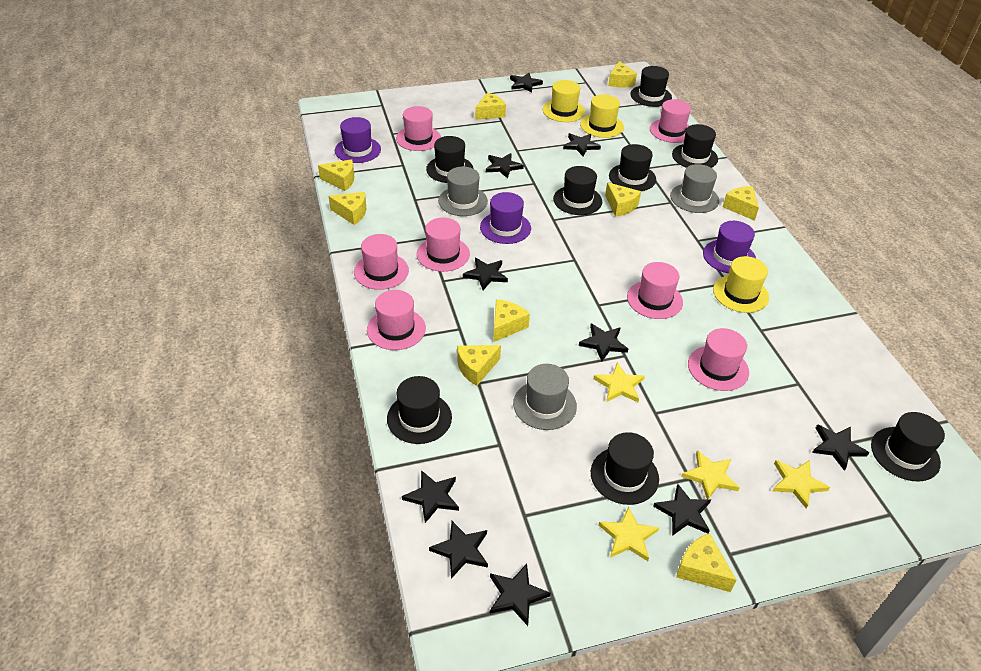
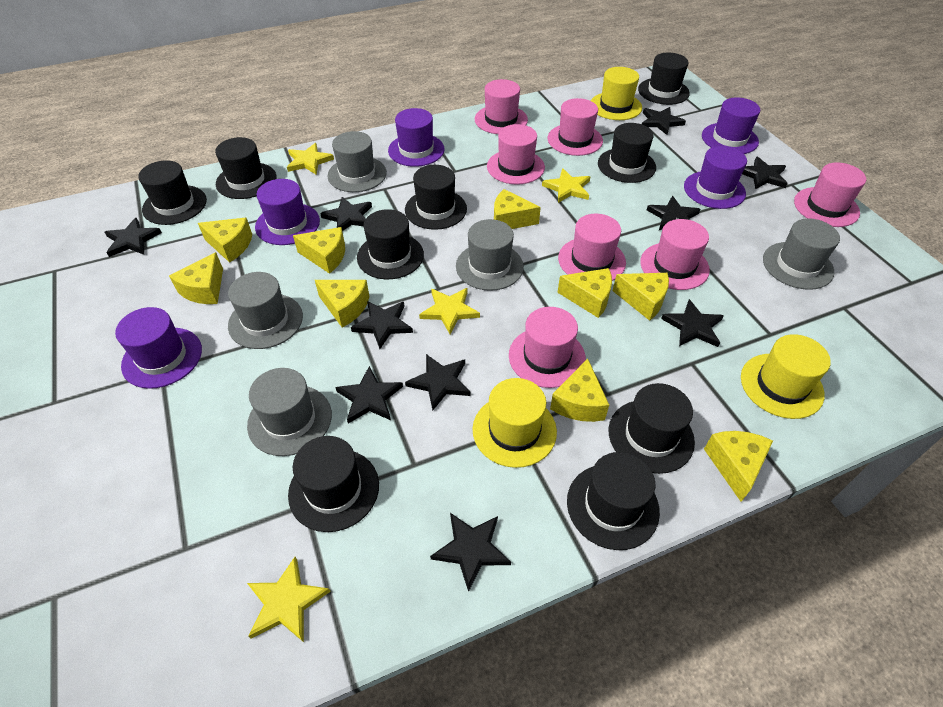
black hat: 8 -> 9
grey hat: 3 -> 5
purple hat: 3 -> 5

